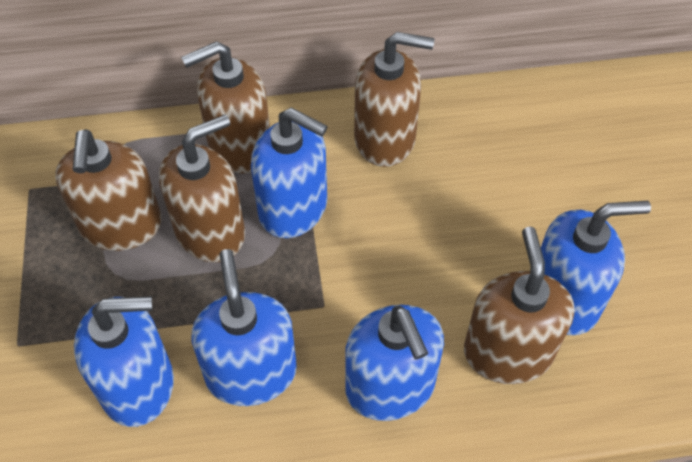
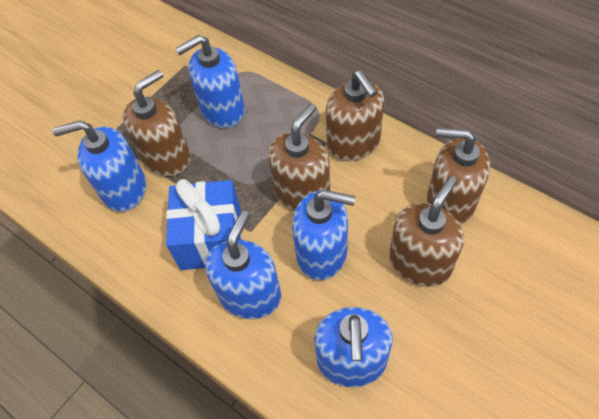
blue gift: 0 -> 1

